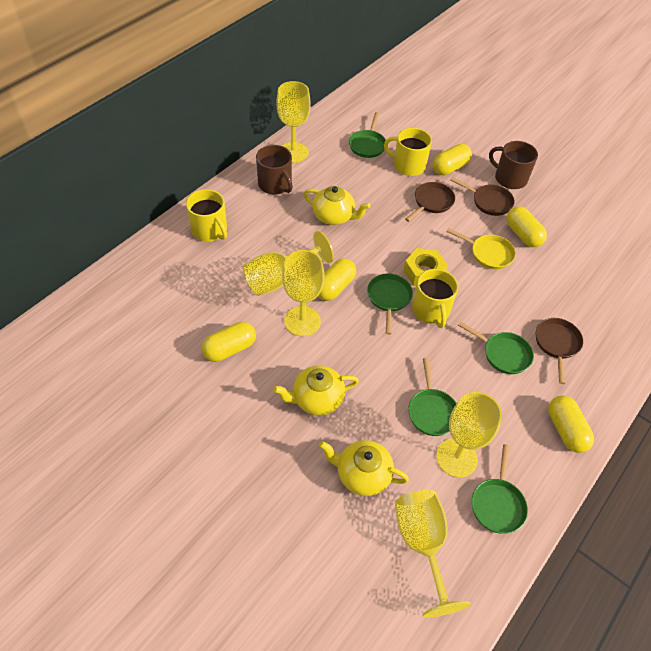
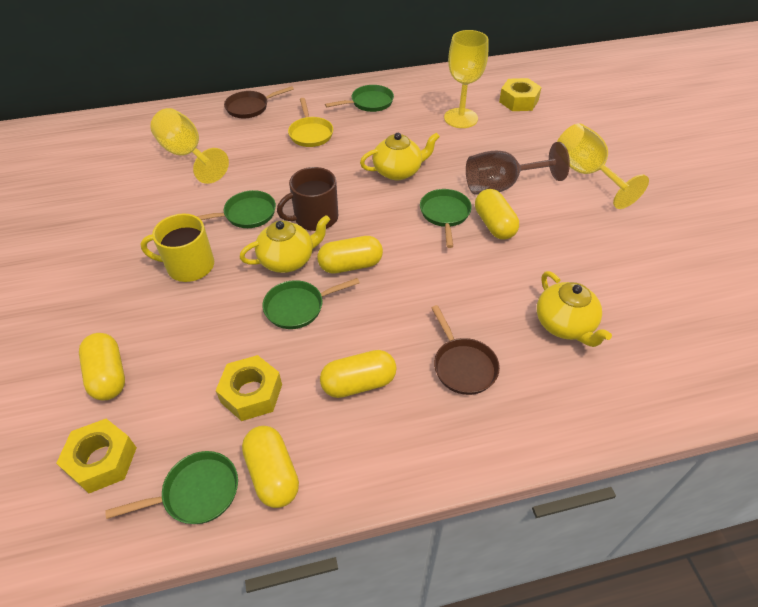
brown goblet: 0 -> 1
brown mug: 2 -> 1
brown pan: 3 -> 2
yellow goblet: 5 -> 3
yellow mug: 3 -> 1
yellow nut: 1 -> 3

